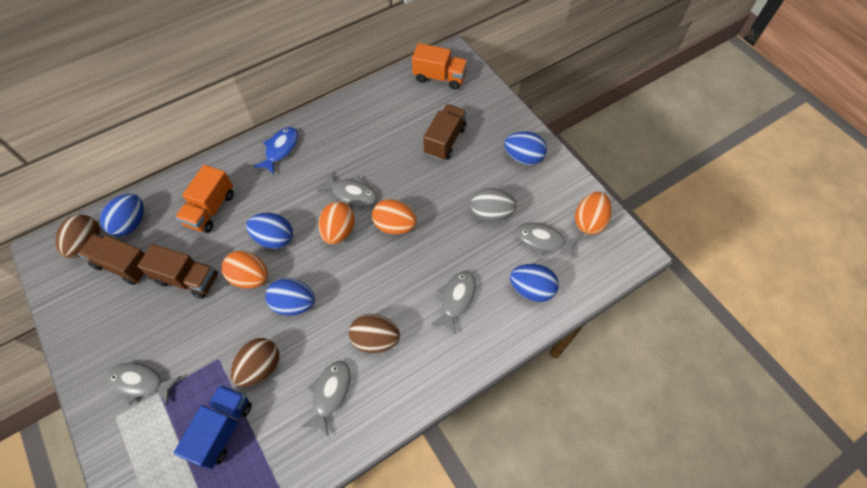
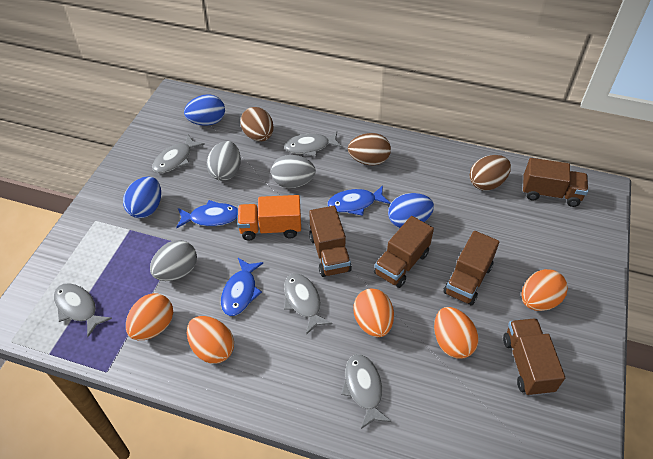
blue egg: 5 -> 3
blue fish: 1 -> 3
blue truck: 1 -> 0
brown truck: 3 -> 5
grey egg: 1 -> 3
orange egg: 4 -> 5
orange truck: 2 -> 1

